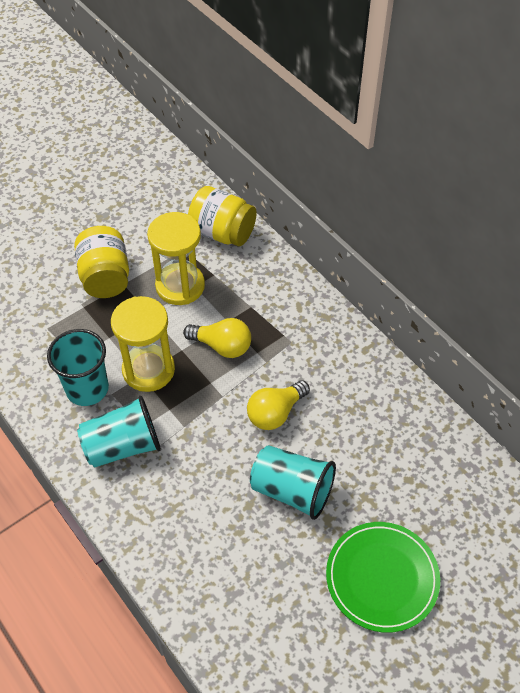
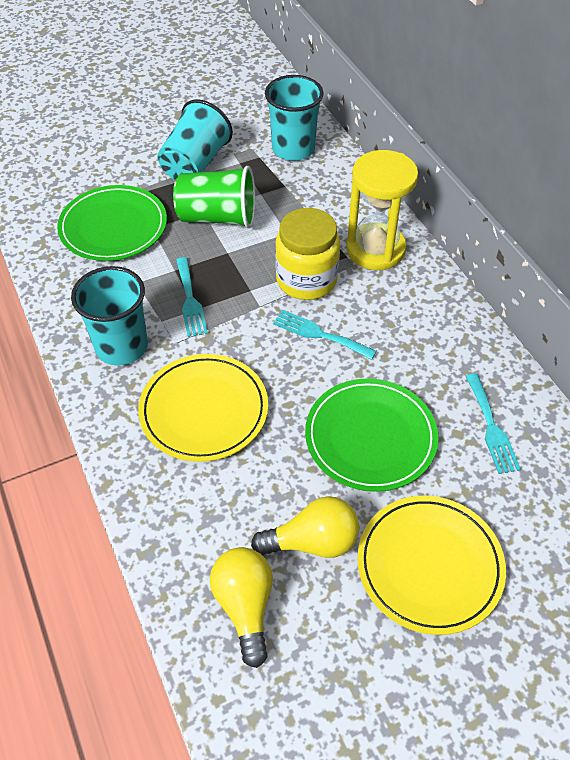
green cup: 0 -> 1
green plate: 1 -> 2
turquoise fork: 0 -> 3
yellow hourglass: 2 -> 1
yellow jar: 2 -> 1
yellow plate: 0 -> 2

